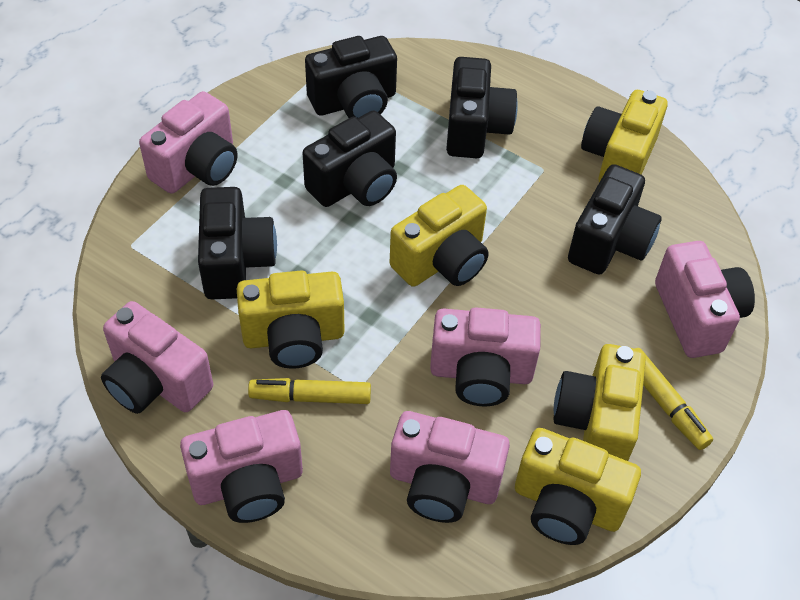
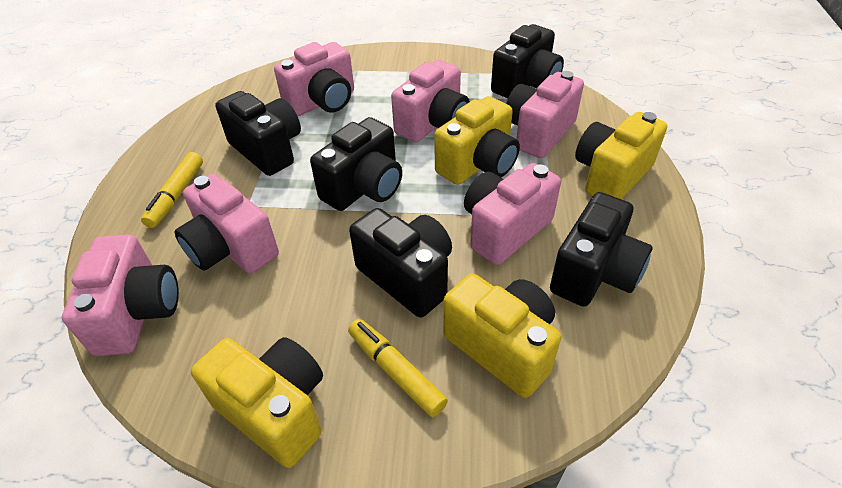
yellow camera: 5 -> 4

